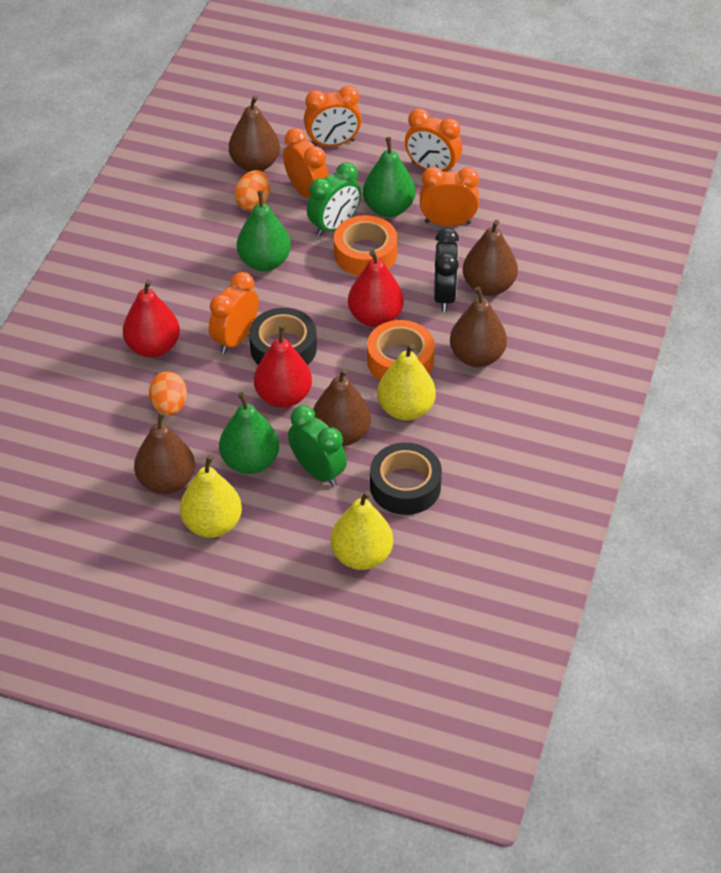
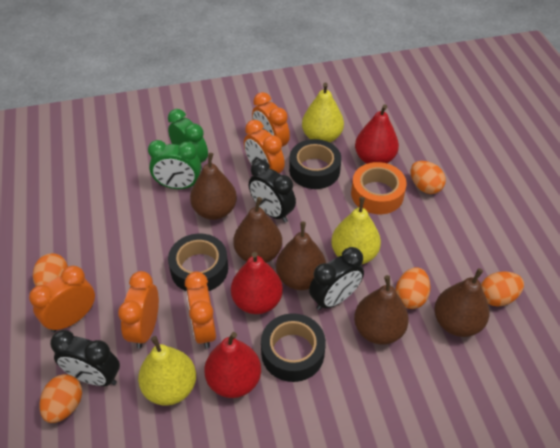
black clock: 1 -> 3
black tape: 2 -> 3
green pear: 3 -> 0
orange egg: 2 -> 5
orange tape: 2 -> 1

